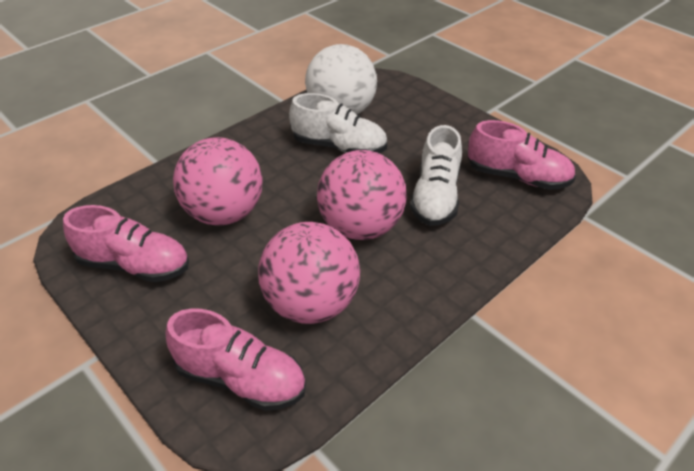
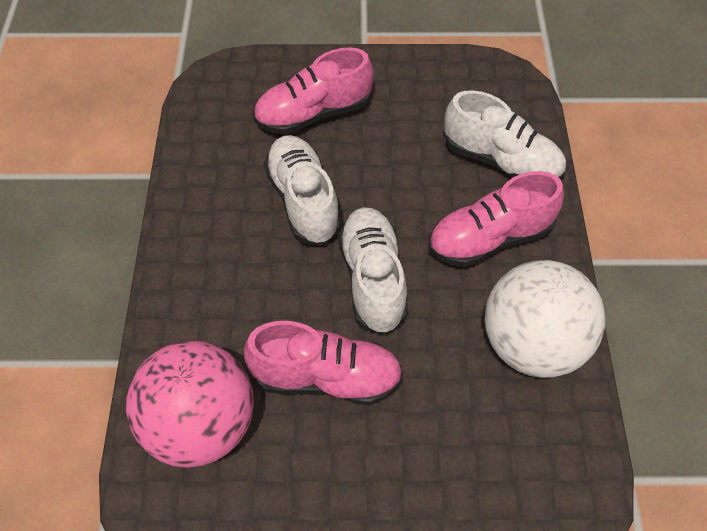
pink ball: 3 -> 1
white shoe: 2 -> 3

